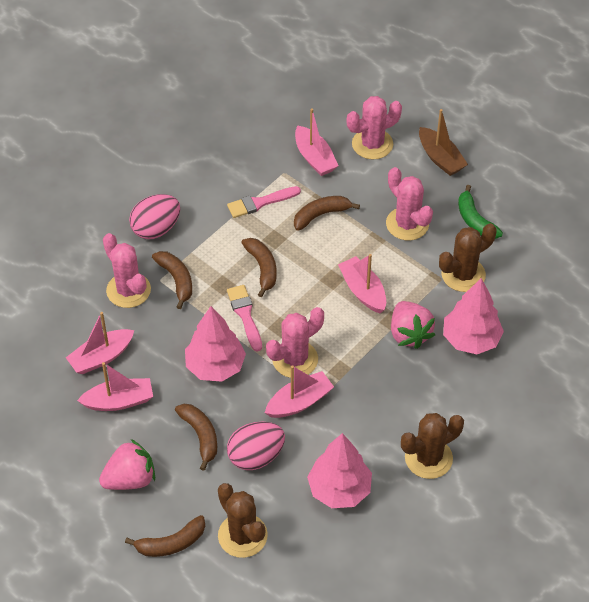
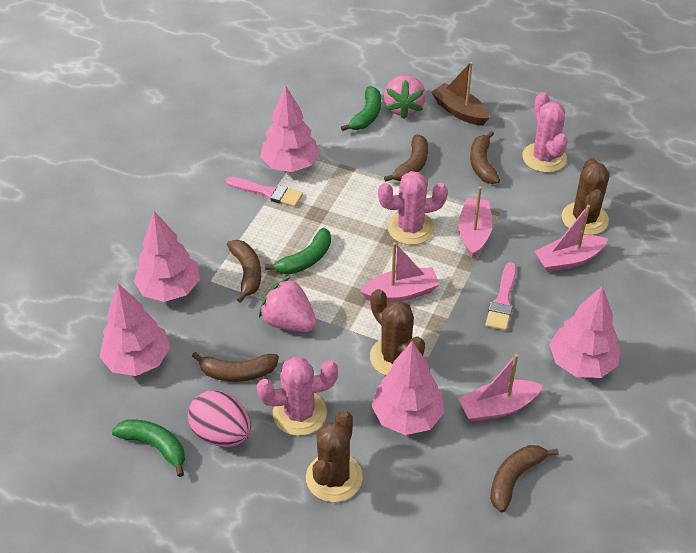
green banana: 1 -> 3
pink boat: 5 -> 4
pink cactus: 4 -> 3
pink egg: 2 -> 1
pink tree: 3 -> 5

